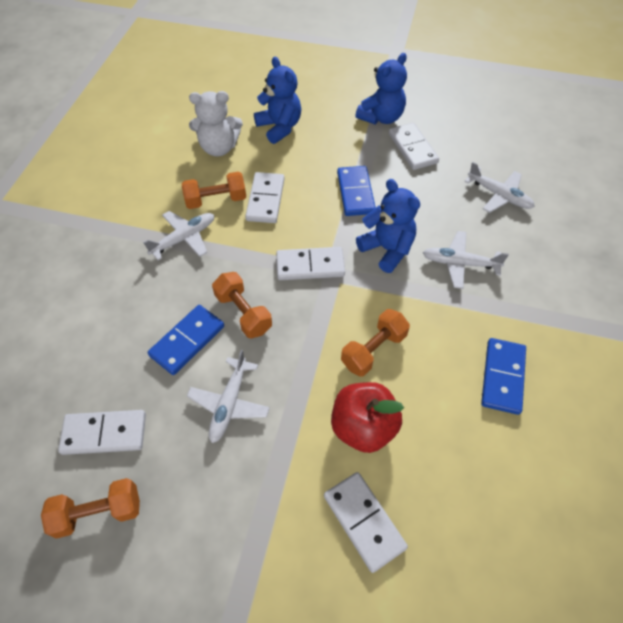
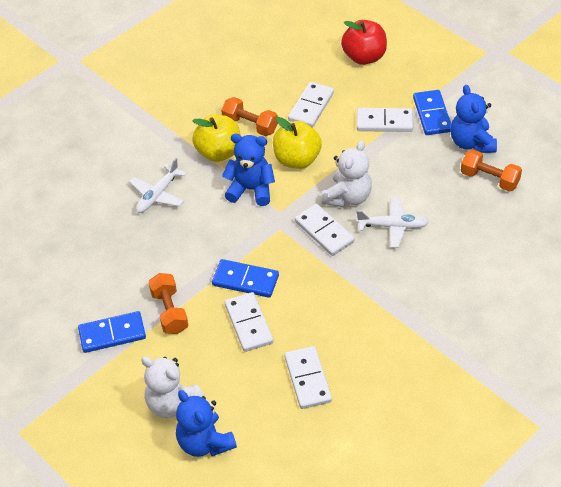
orange dumbbell: 4 -> 3
white plane: 4 -> 2
white teddy bear: 1 -> 2
yellow apple: 0 -> 2

